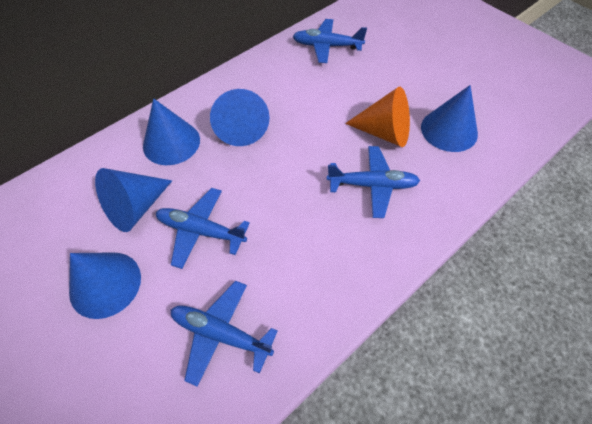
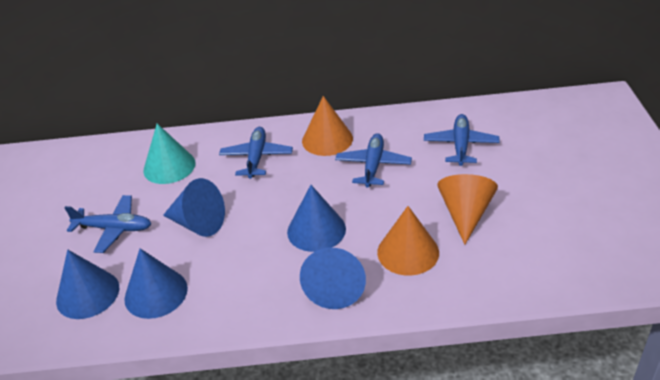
orange cone: 1 -> 3
turquoise cone: 0 -> 1

